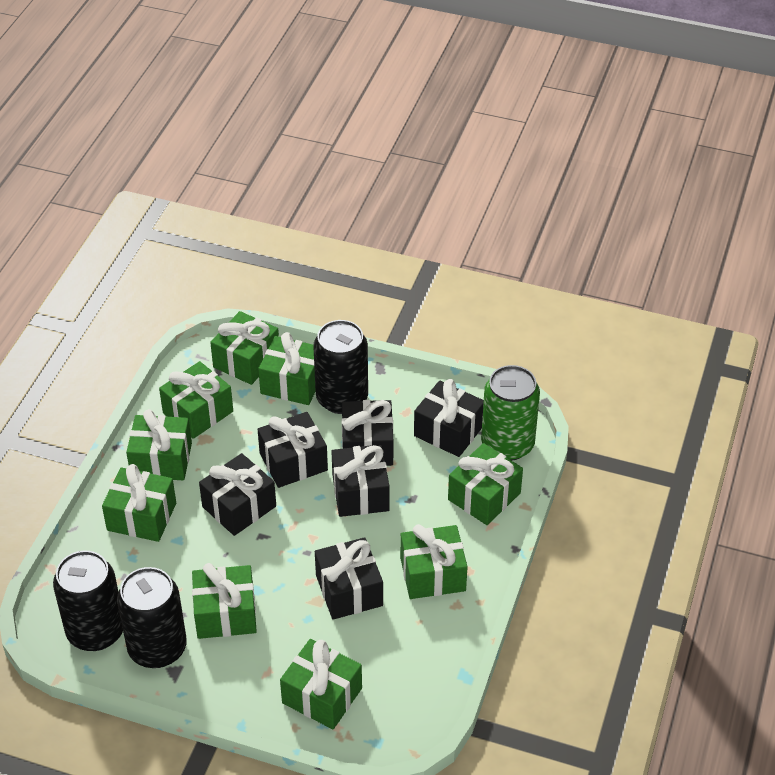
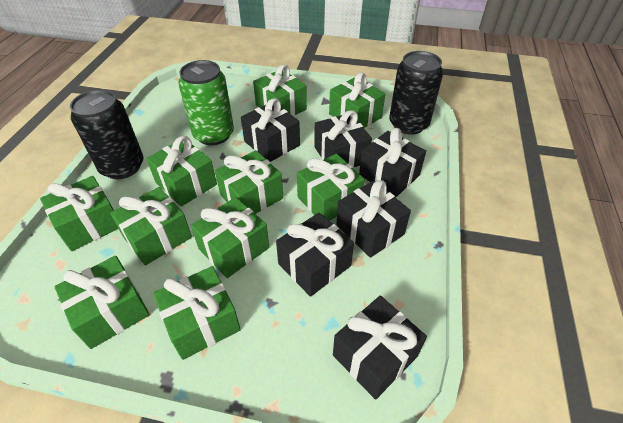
black can: 3 -> 2
green gift: 9 -> 10

